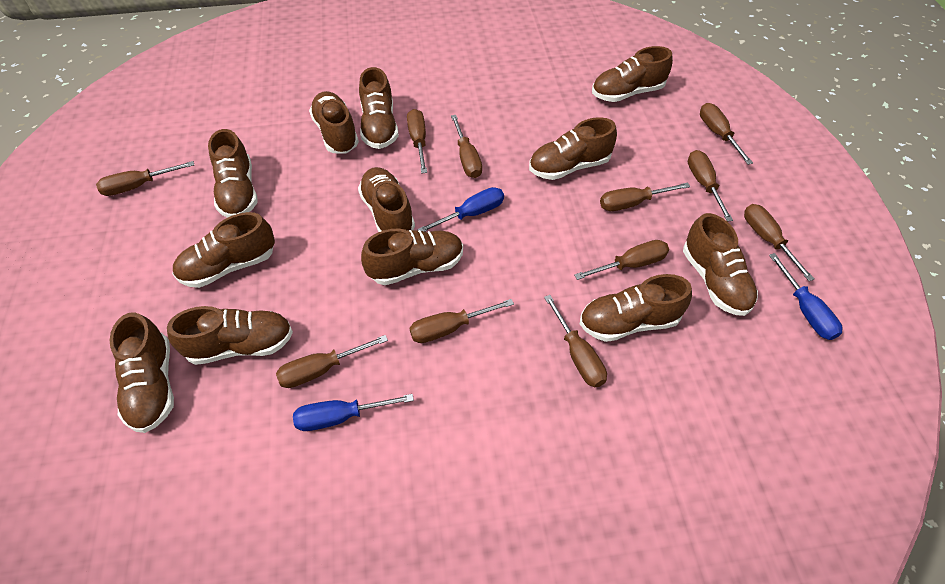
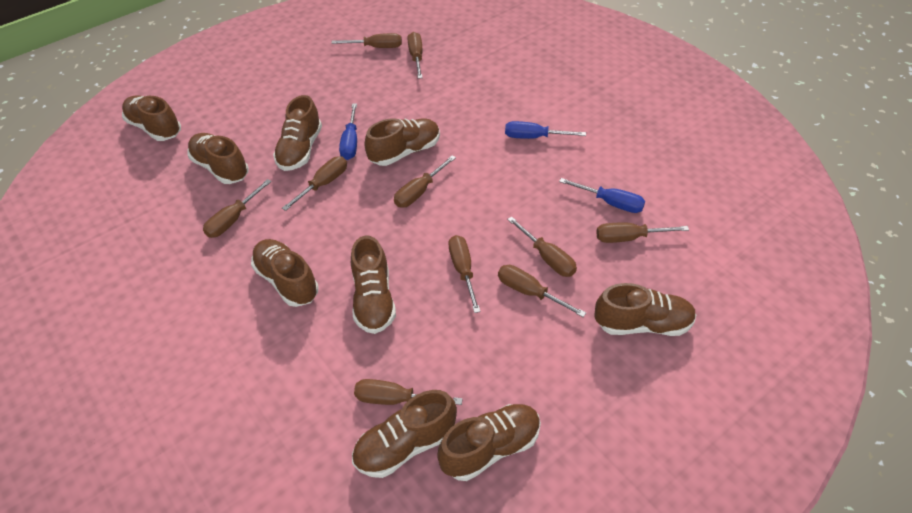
brown screwdriver: 11 -> 10
brown shoe: 12 -> 9

